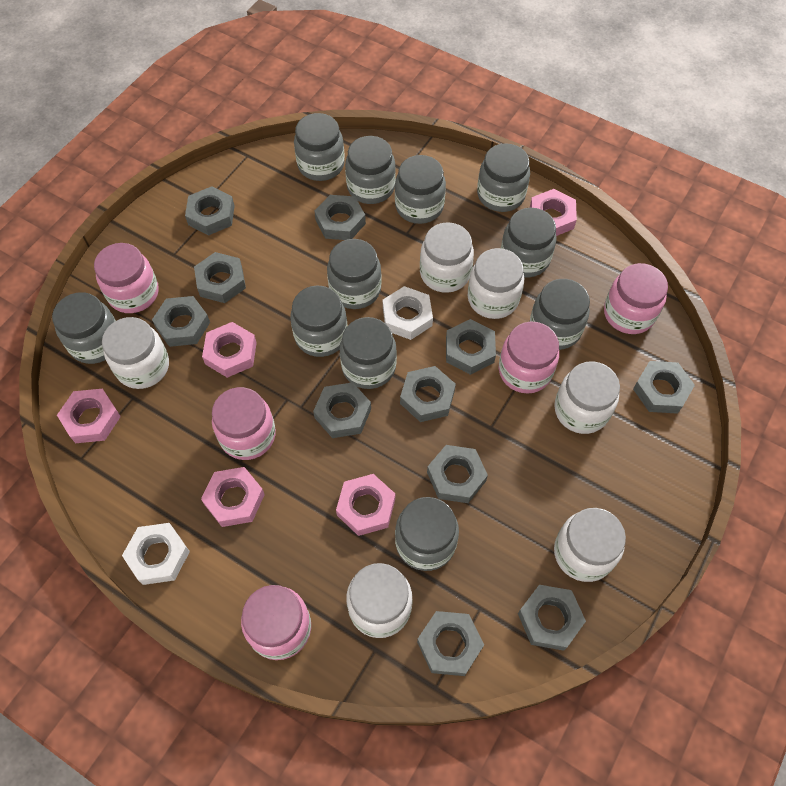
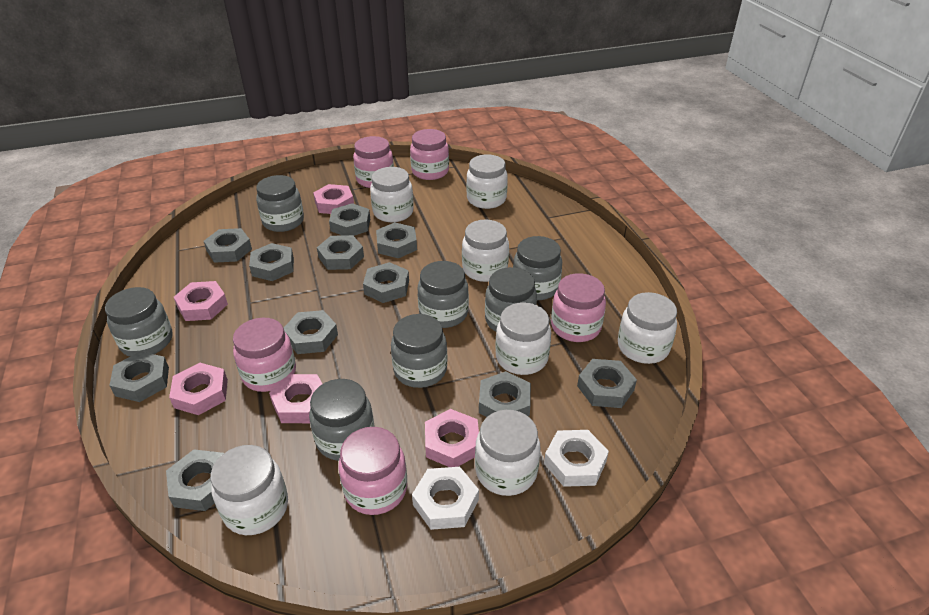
grey jar: 11 -> 7
white jar: 6 -> 7

